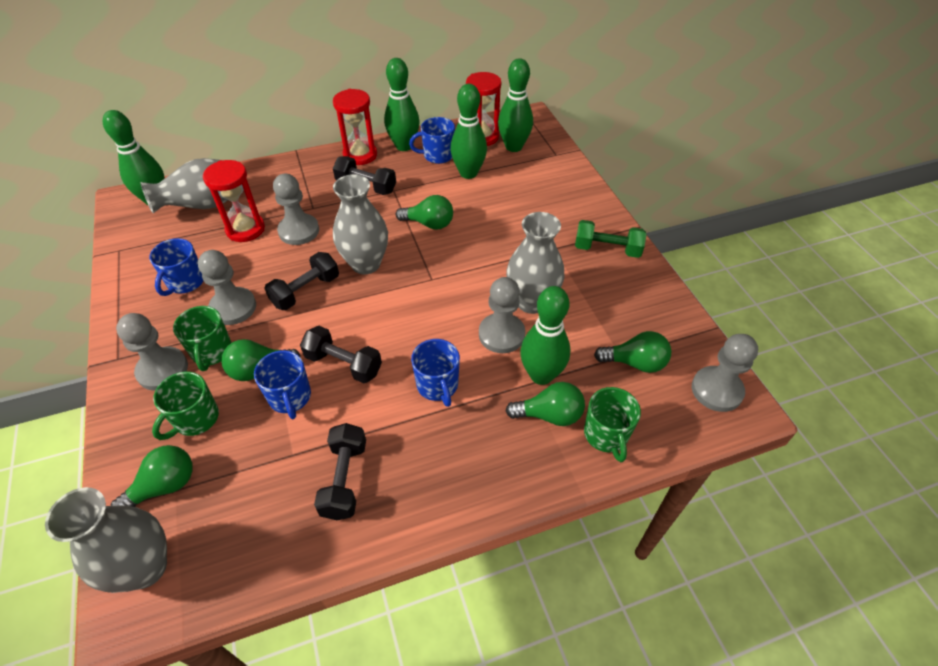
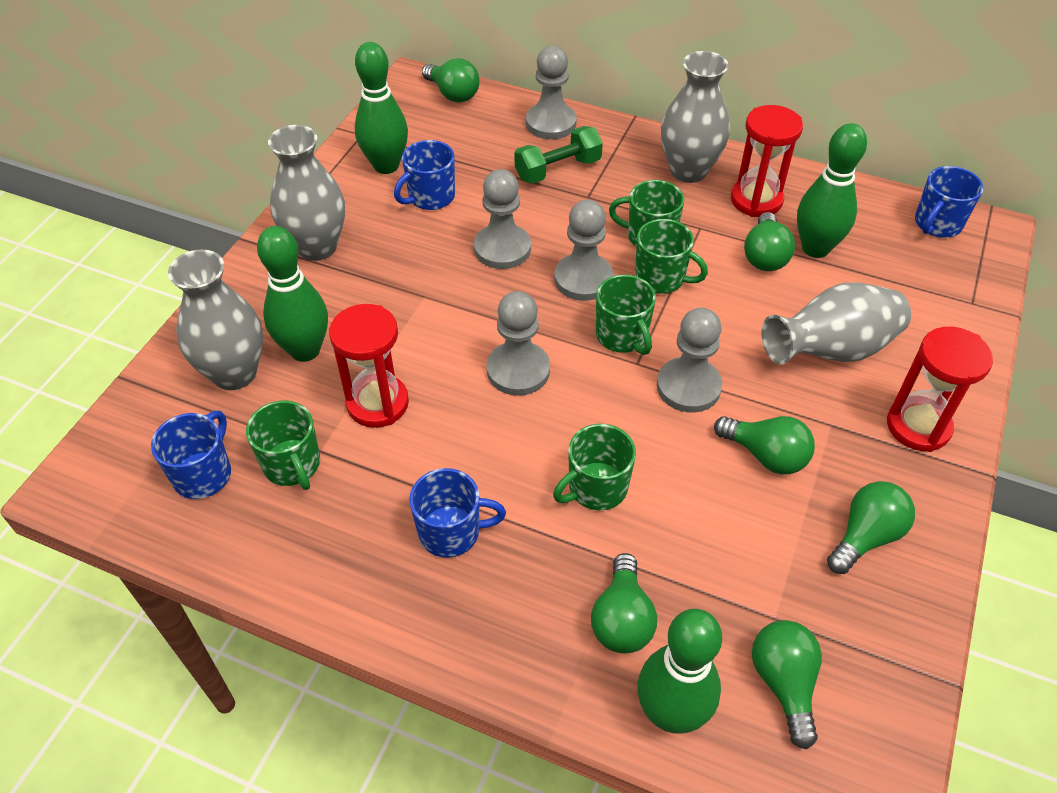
black dumbbell: 4 -> 0
green bowling pin: 5 -> 4
green light bulb: 5 -> 6
green mug: 3 -> 5

